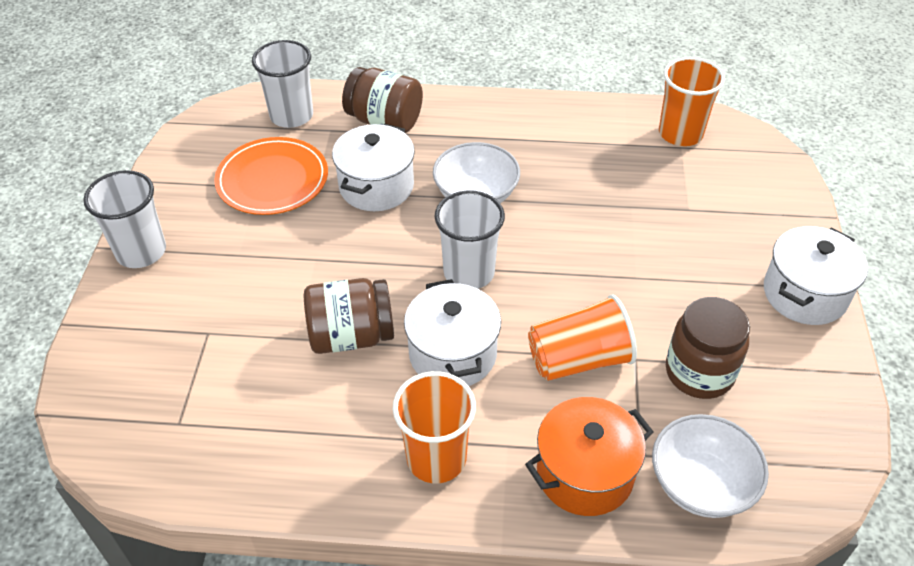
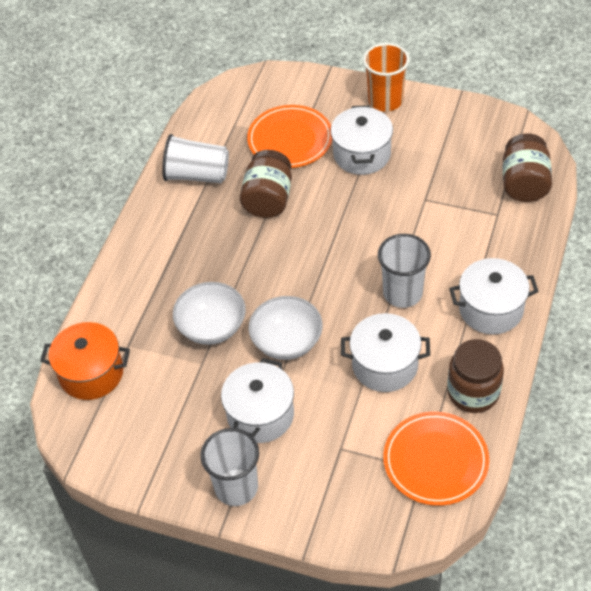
orange cup: 3 -> 1
orange plate: 1 -> 2
white pot: 3 -> 4

